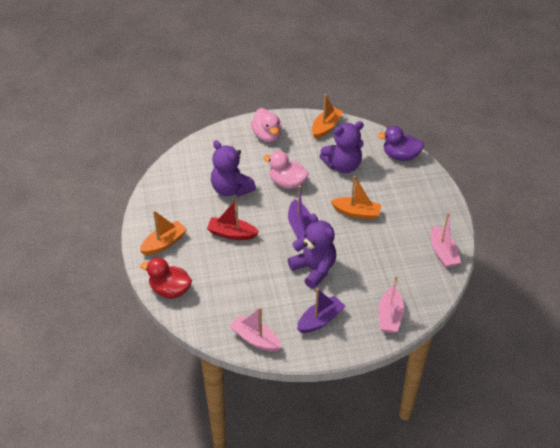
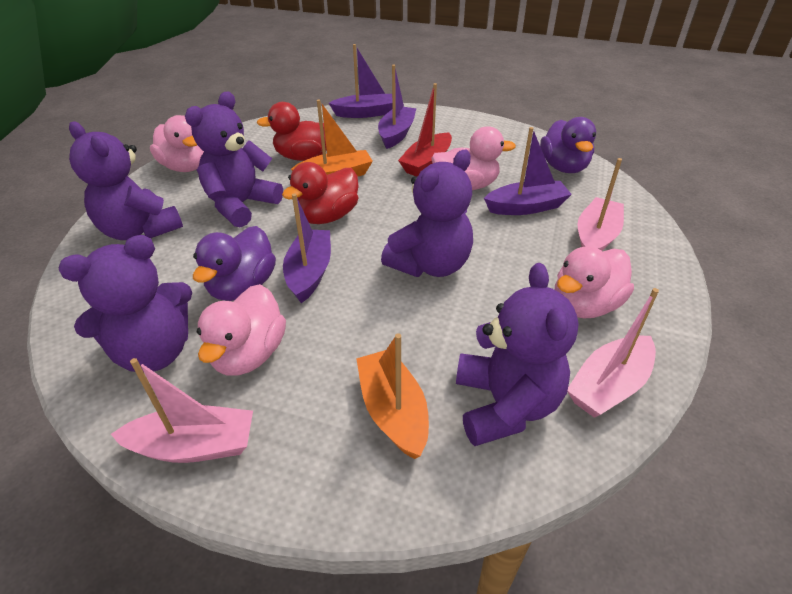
orange boat: 3 -> 2
pink duck: 2 -> 4
purple boat: 2 -> 4
purple duck: 1 -> 2
purple teddy bear: 3 -> 5
red duck: 1 -> 2

